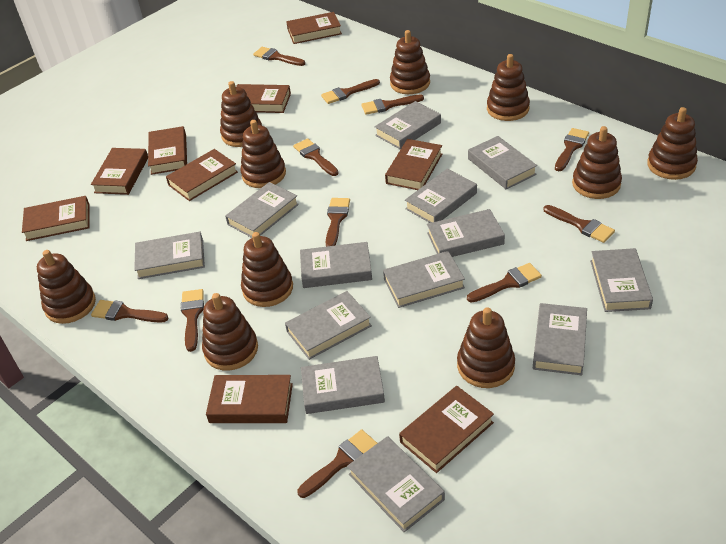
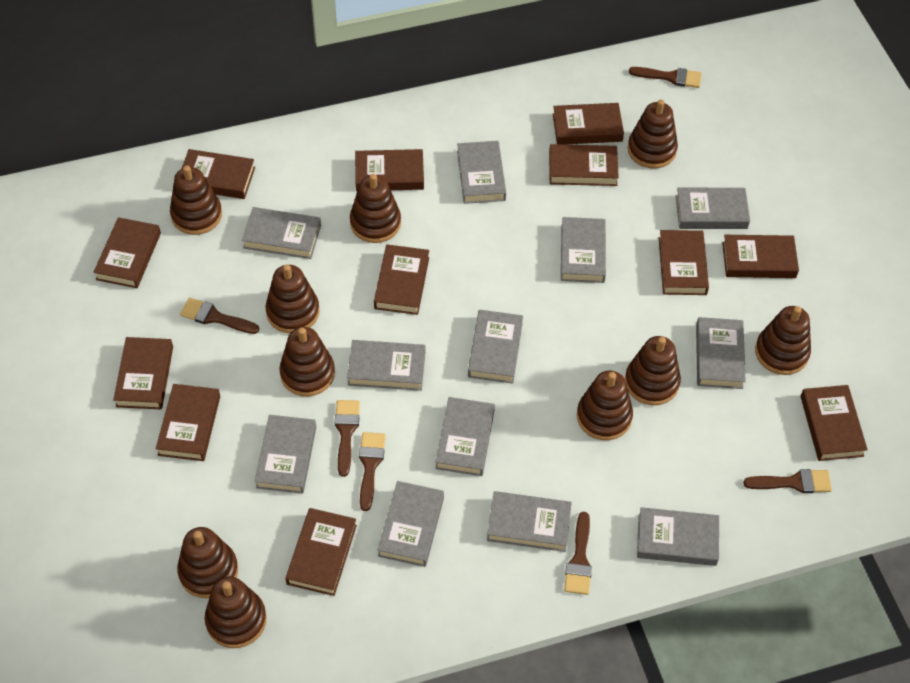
brown book: 9 -> 12
brown brush: 11 -> 6
grey book: 13 -> 12

